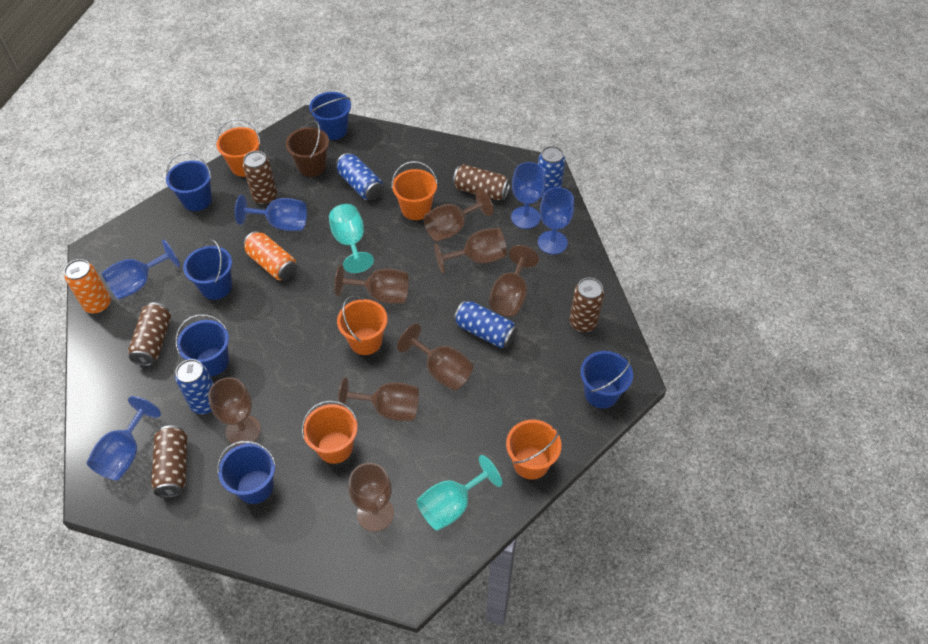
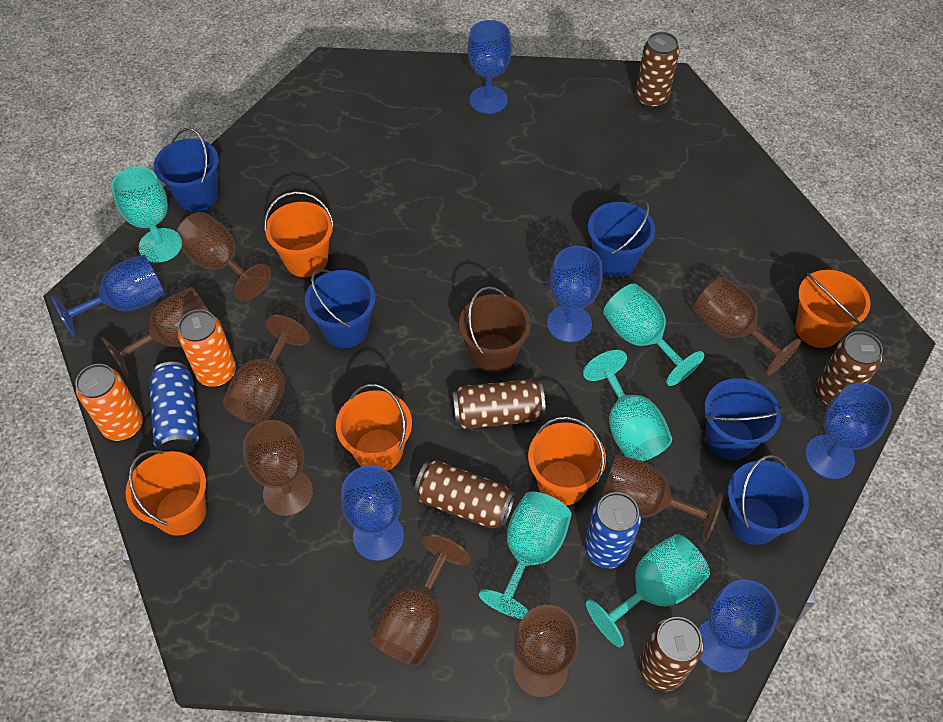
blue bucket: 6 -> 5
blue can: 4 -> 2
blue goblet: 5 -> 6
turquoise goblet: 2 -> 5

